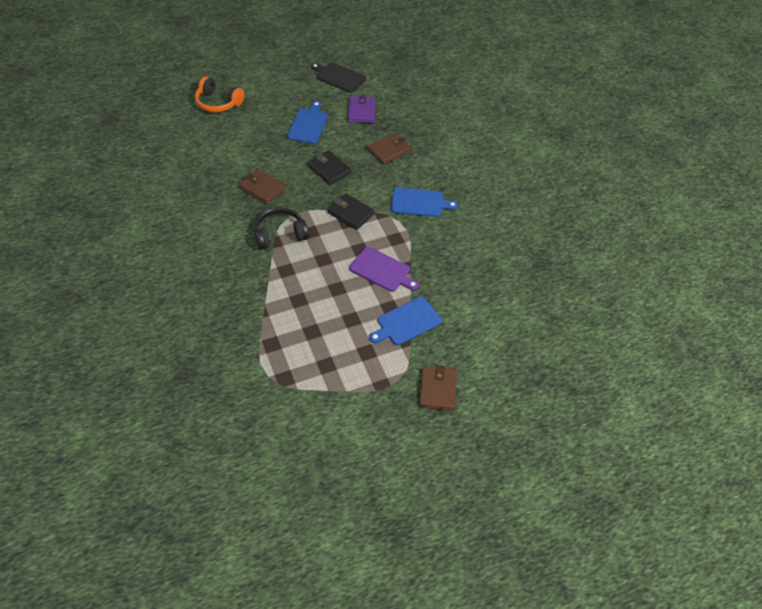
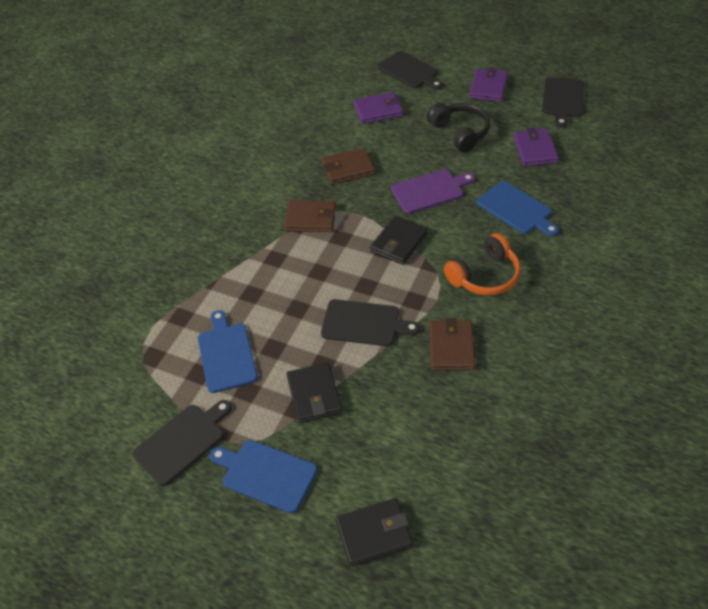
black cutting board: 1 -> 4
black wallet: 2 -> 3
purple wallet: 1 -> 3

